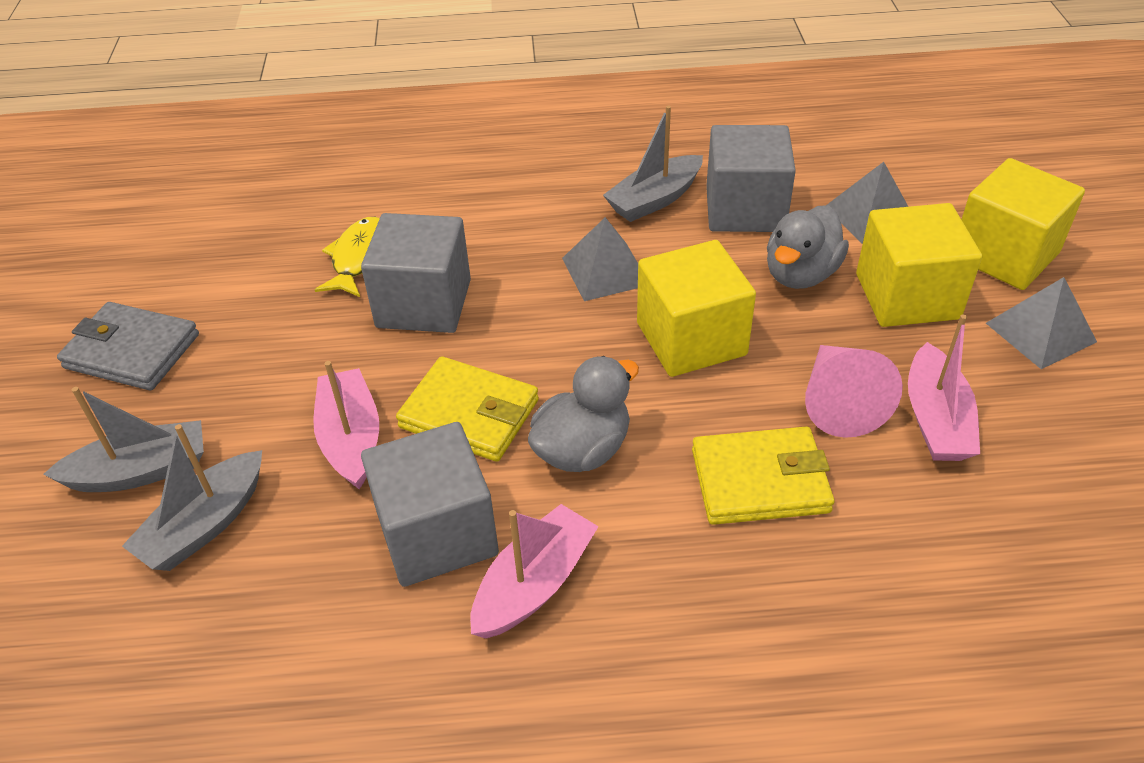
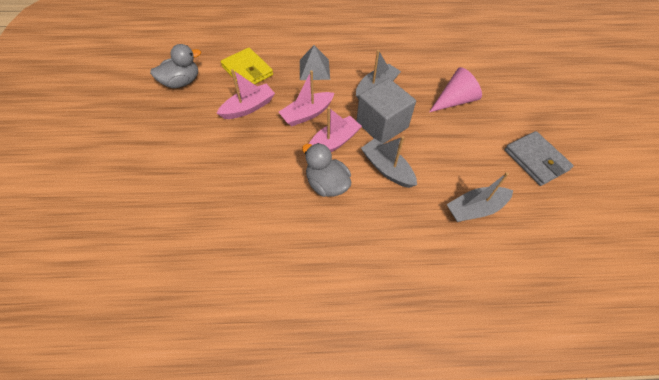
grey cube: 3 -> 1
grey pyramid: 3 -> 1
yellow cube: 3 -> 0
yellow fish: 1 -> 0
yellow wallet: 2 -> 1

